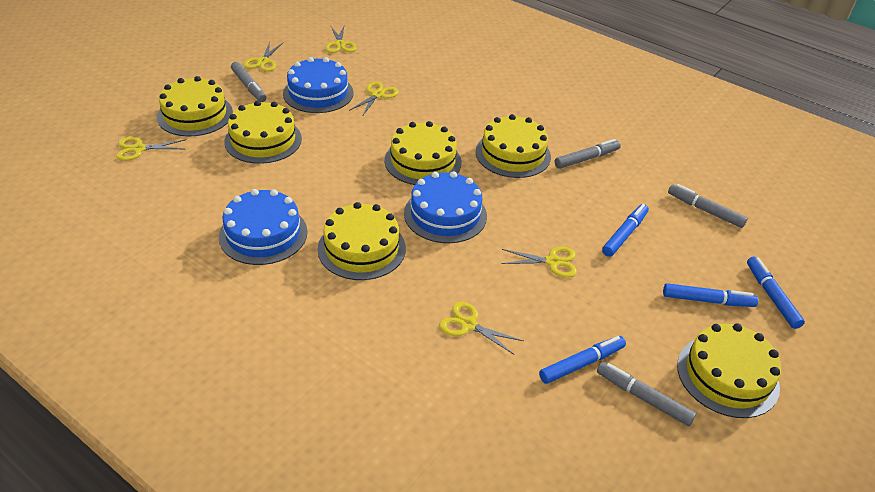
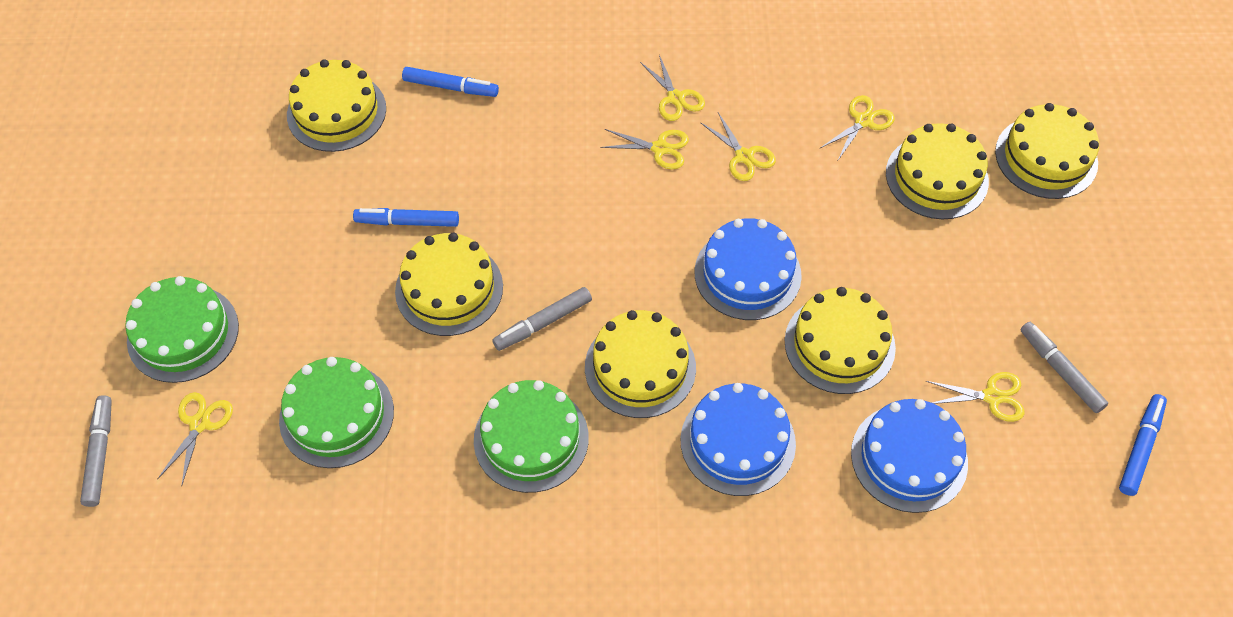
blue marker: 4 -> 3
green cake: 0 -> 3
grey marker: 4 -> 3

